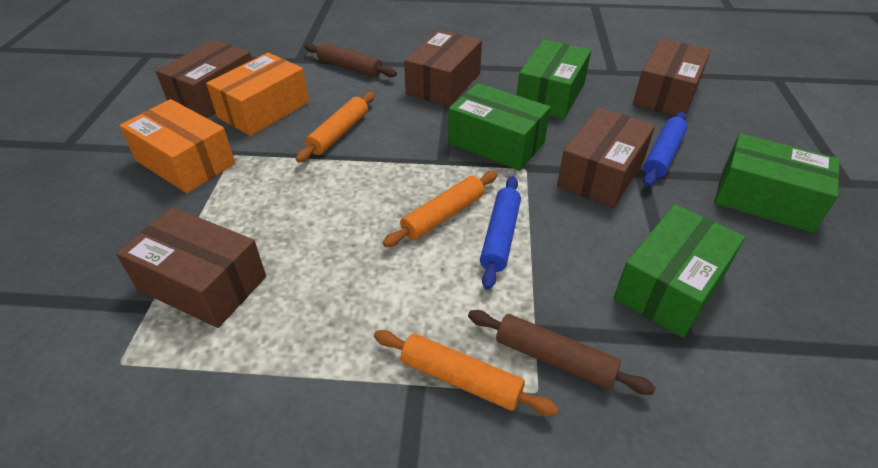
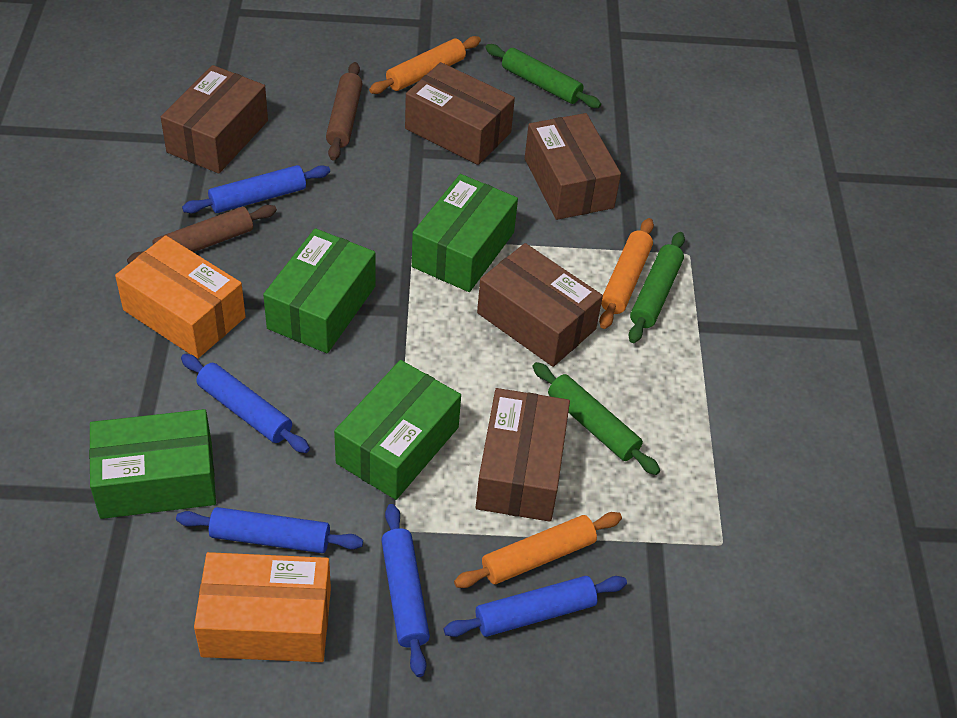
blue rolling pin: 2 -> 5
green rolling pin: 0 -> 3

